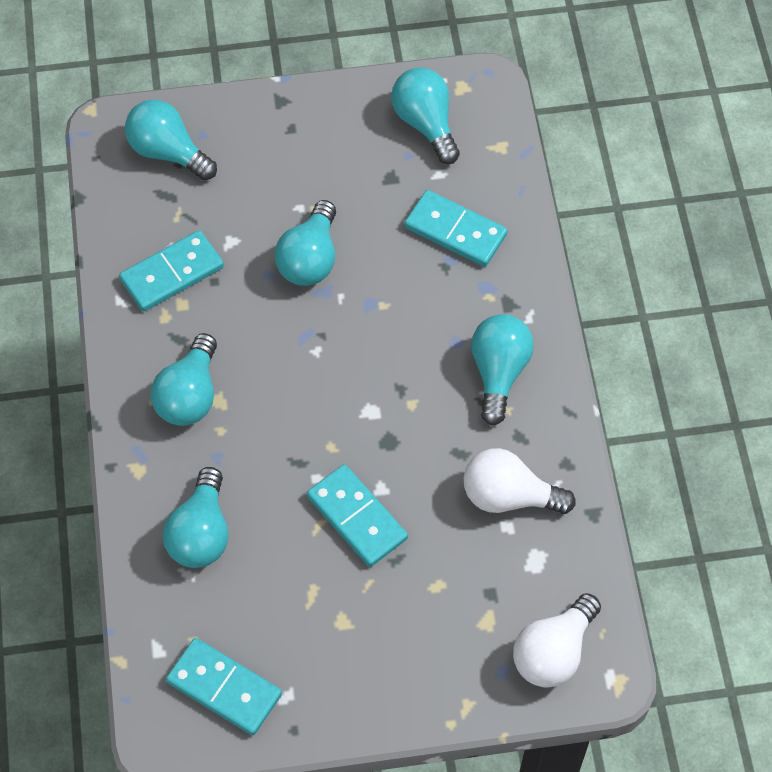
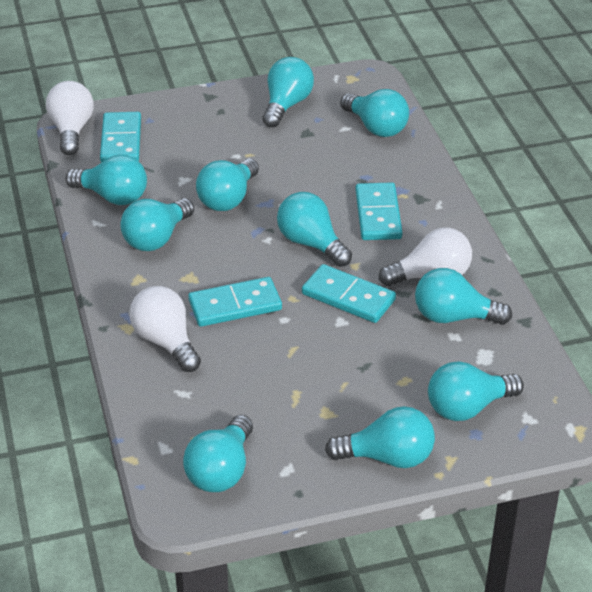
turquoise light bulb: 6 -> 10
white light bulb: 2 -> 3

